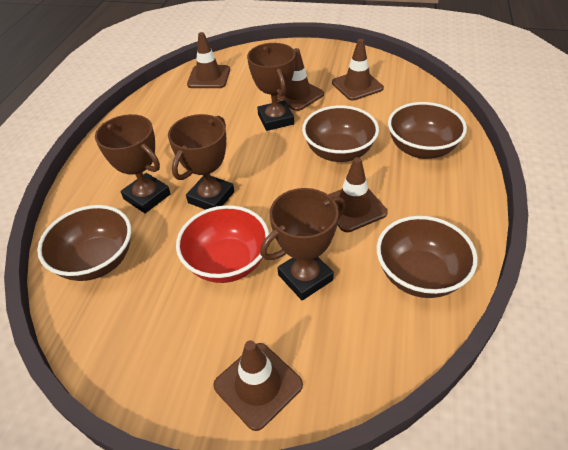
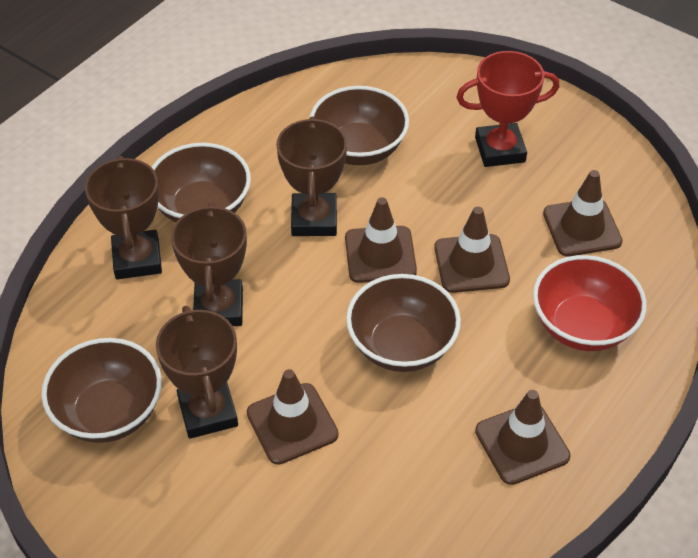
red trophy: 0 -> 1

